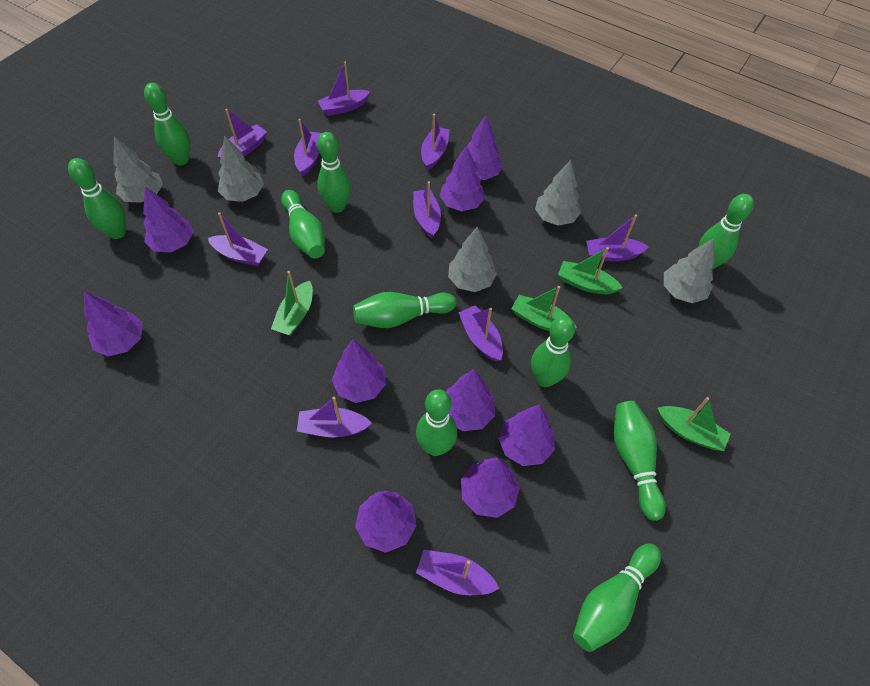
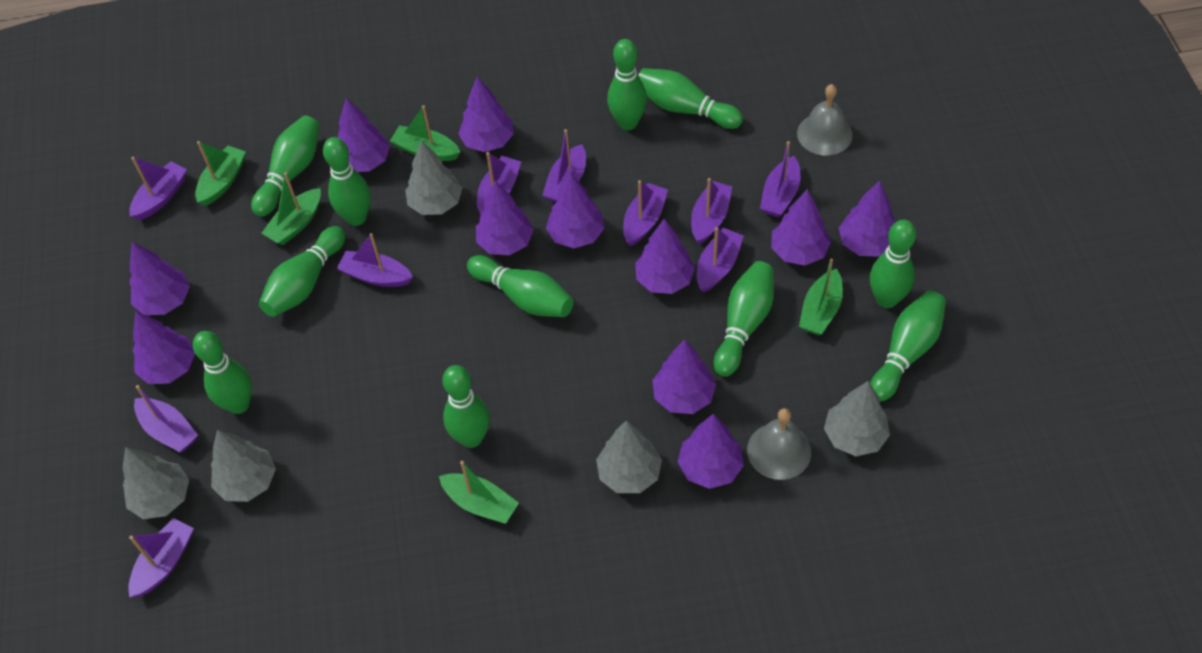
green boat: 4 -> 5
green bowling pin: 10 -> 11
grey bell: 0 -> 2
purple tree: 9 -> 11

